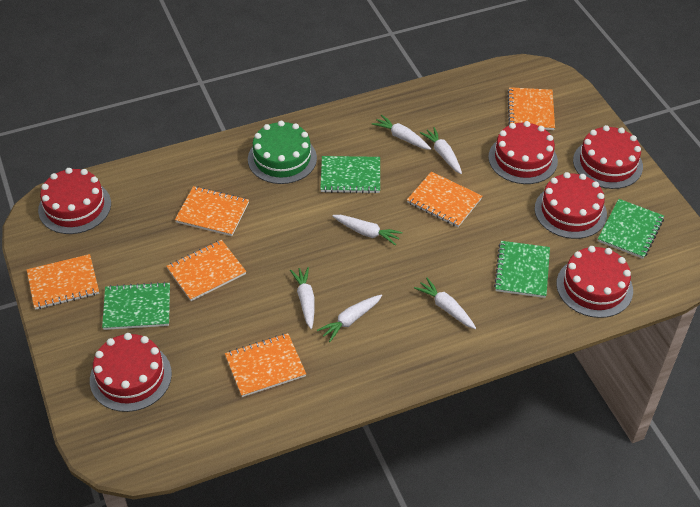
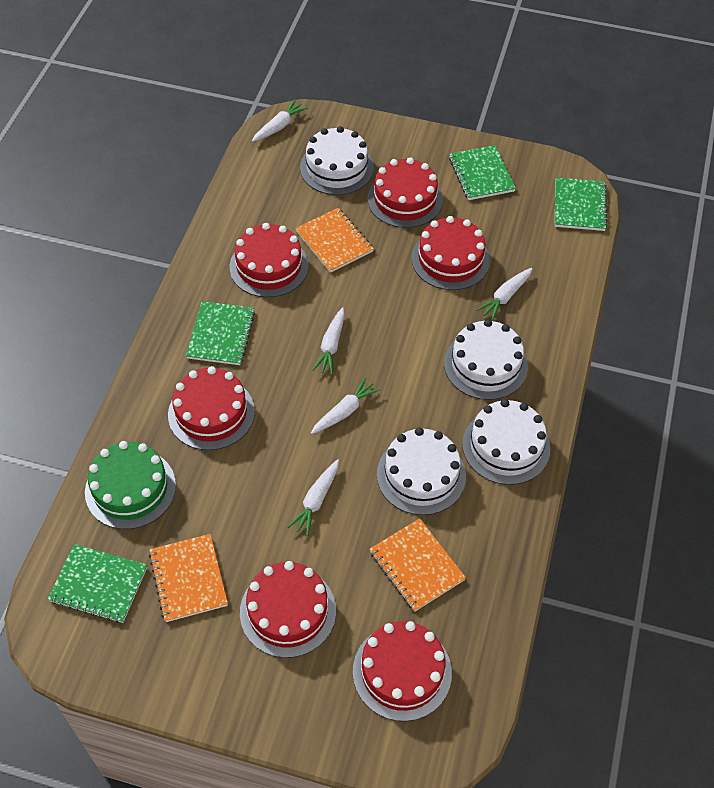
orange notebook: 6 -> 3
white cake: 0 -> 4
white carrot: 6 -> 5

